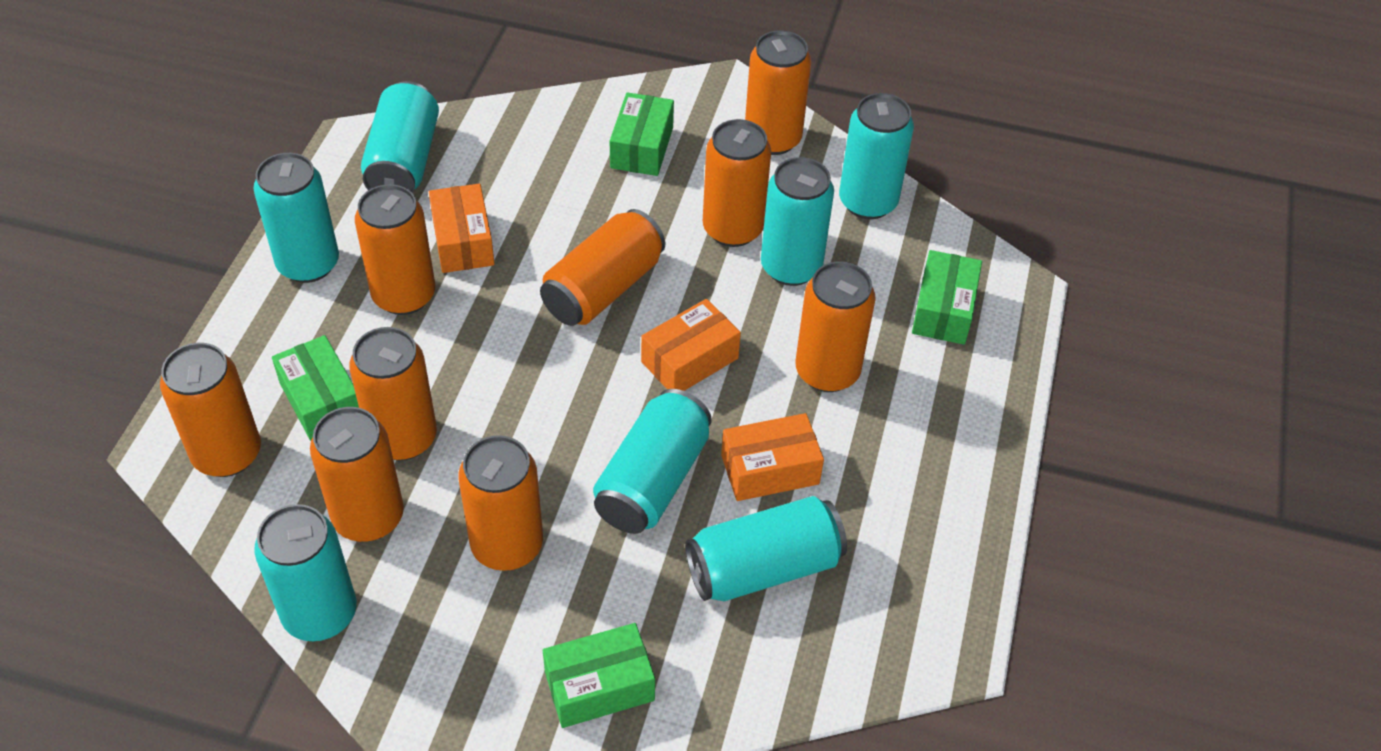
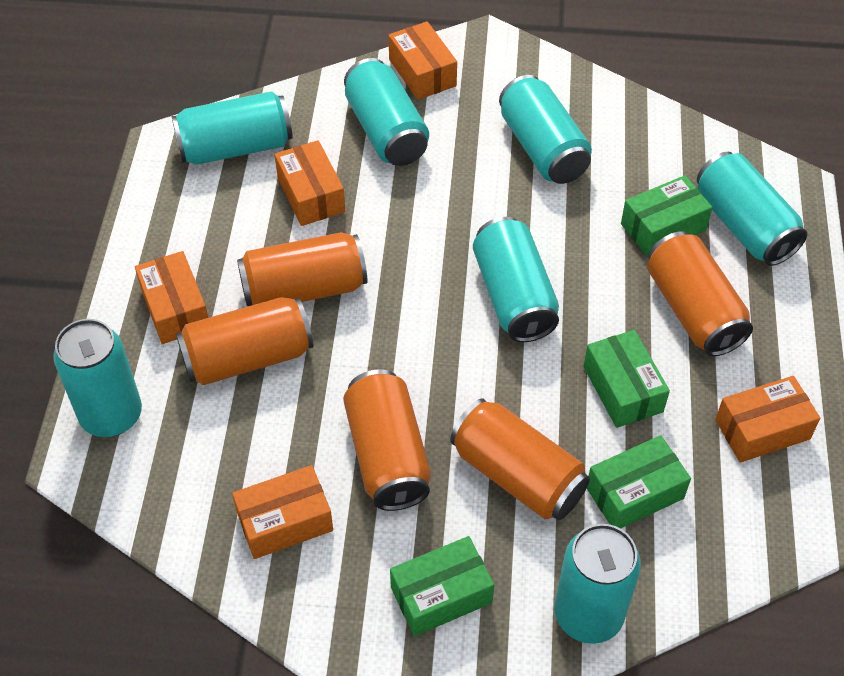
orange box: 3 -> 5
orange can: 9 -> 5

